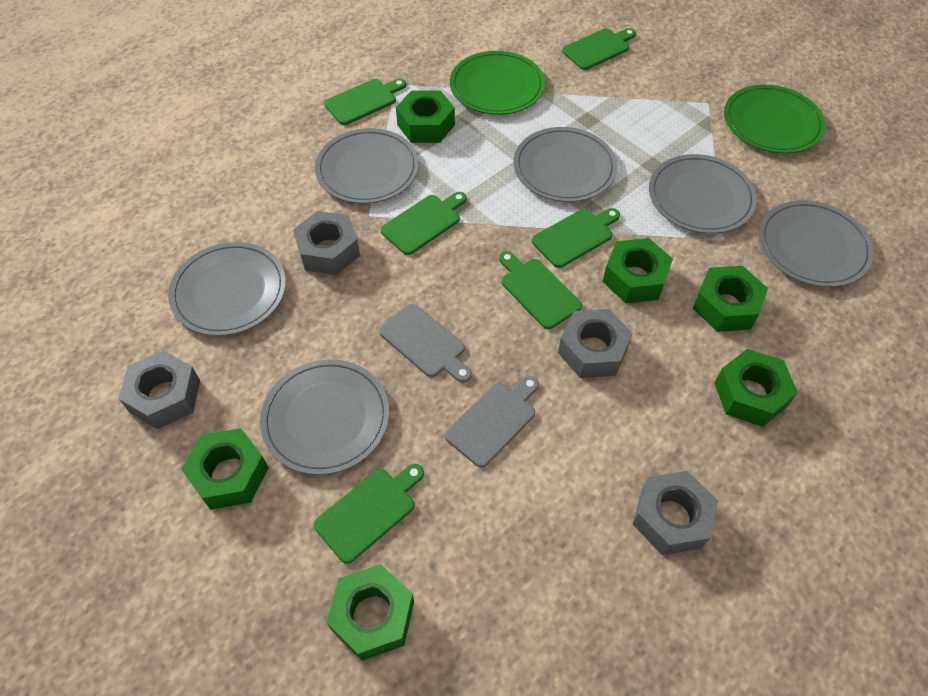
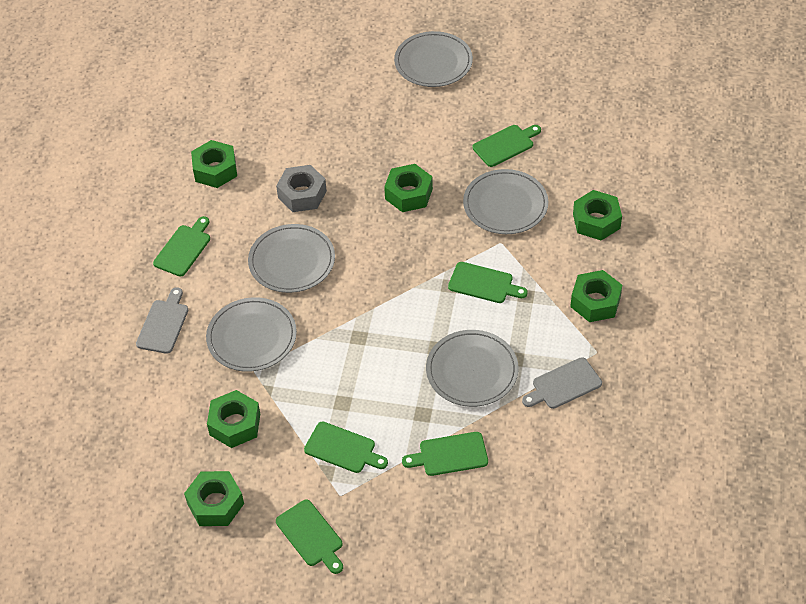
green plate: 2 -> 0
grey nut: 4 -> 1
grey plate: 6 -> 5

